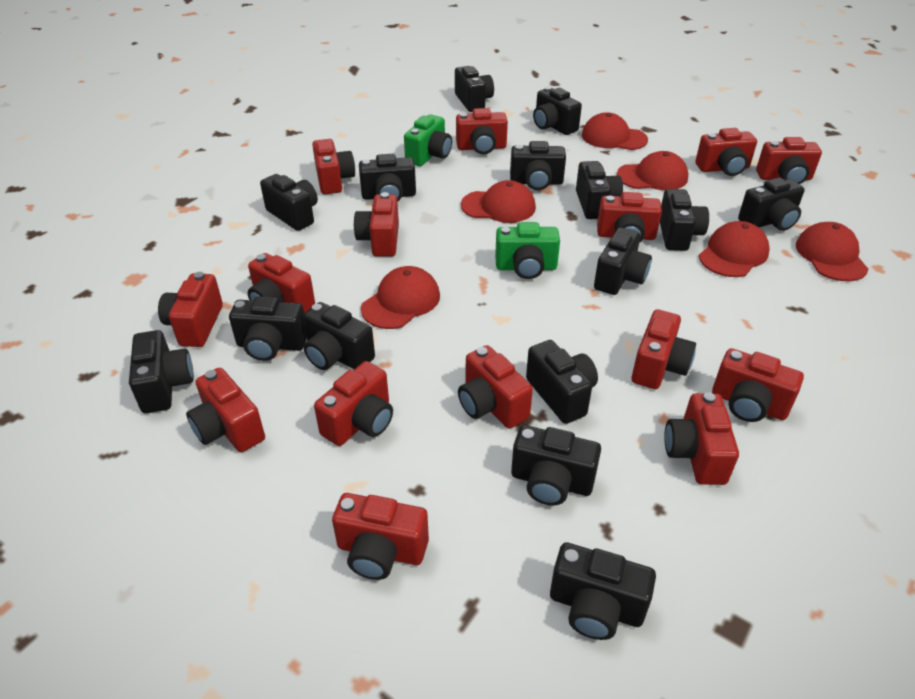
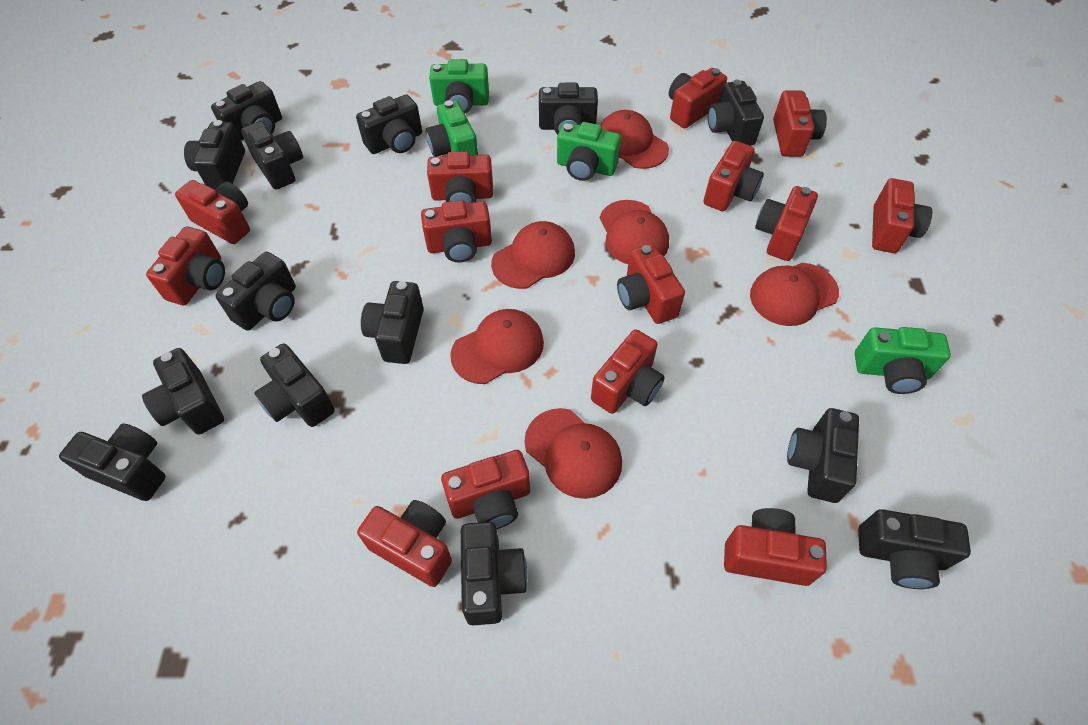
black camera: 15 -> 14
green camera: 2 -> 4
red camera: 15 -> 14

